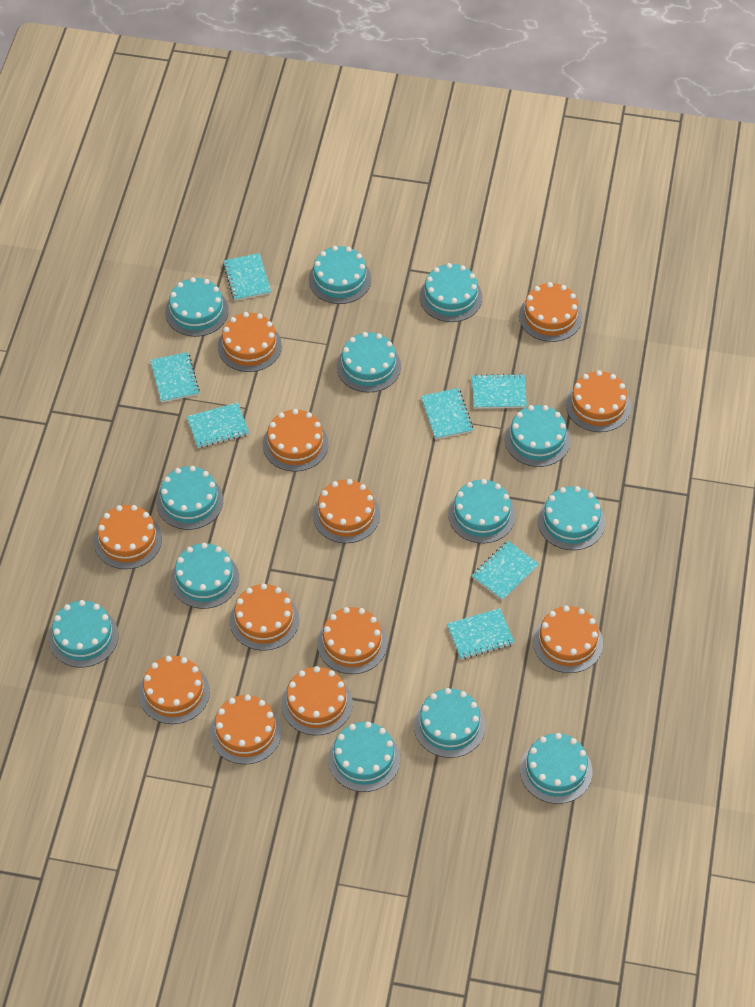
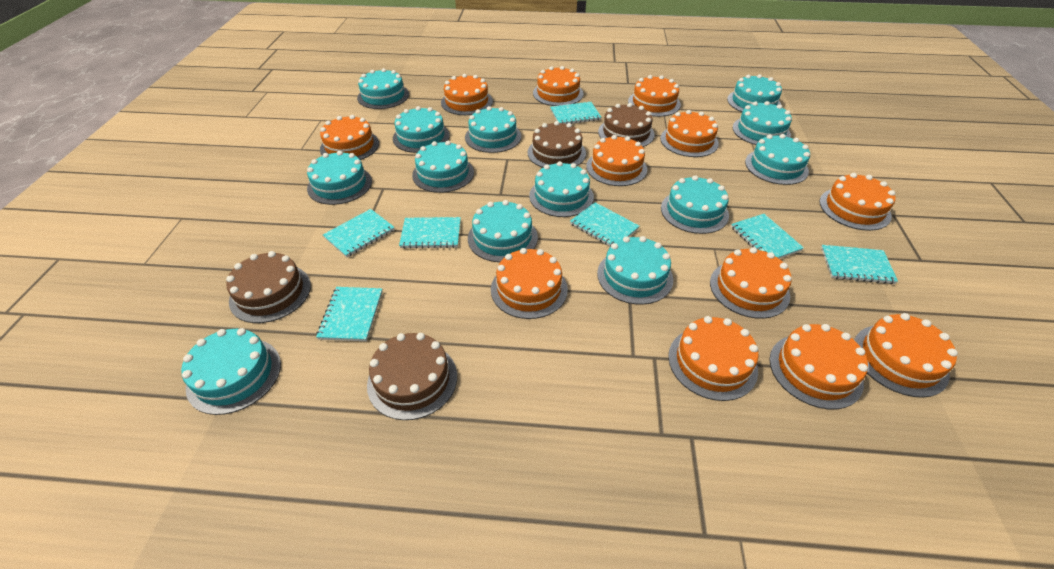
brown cake: 0 -> 4

